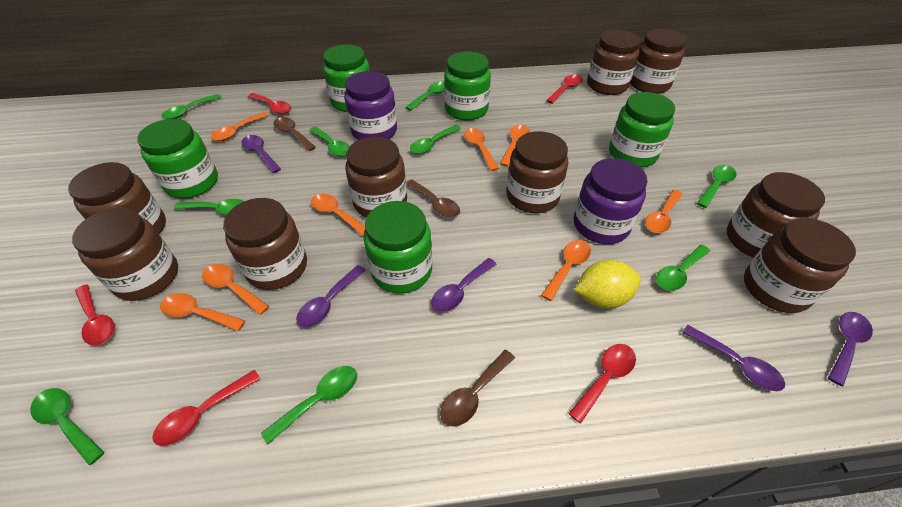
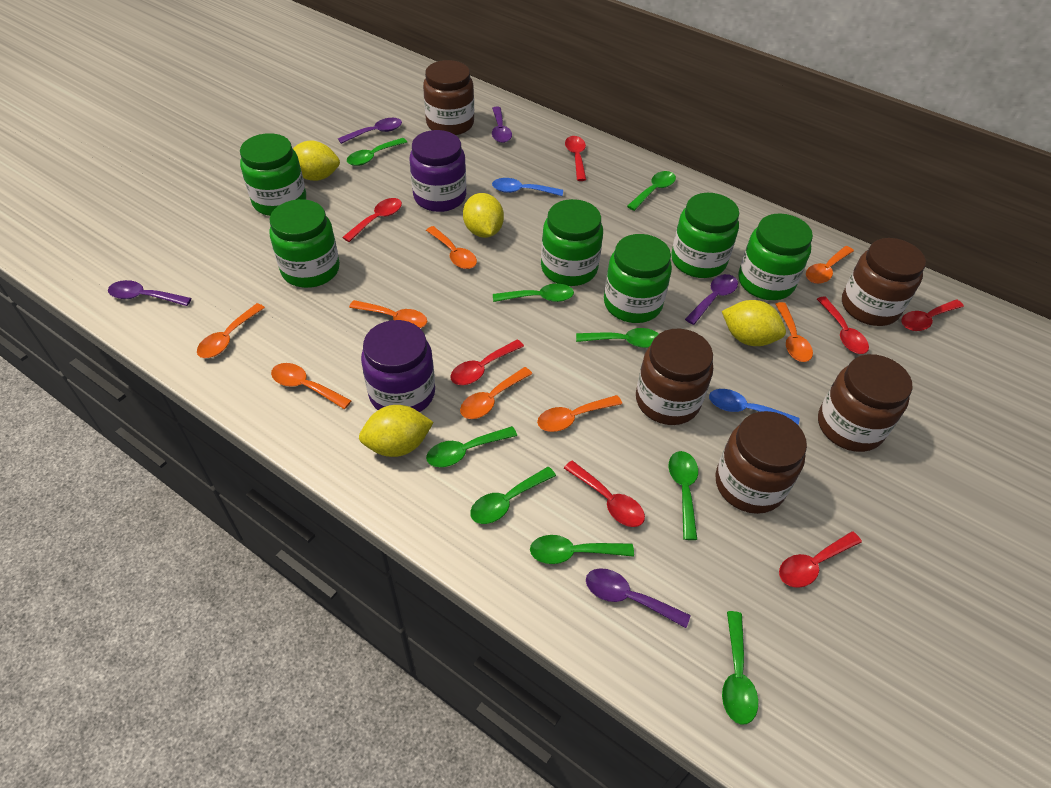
blue spoon: 0 -> 2
brown jar: 9 -> 5
brown spoon: 3 -> 0
green jar: 5 -> 6
red spoon: 5 -> 7
yellow lemon: 1 -> 4

